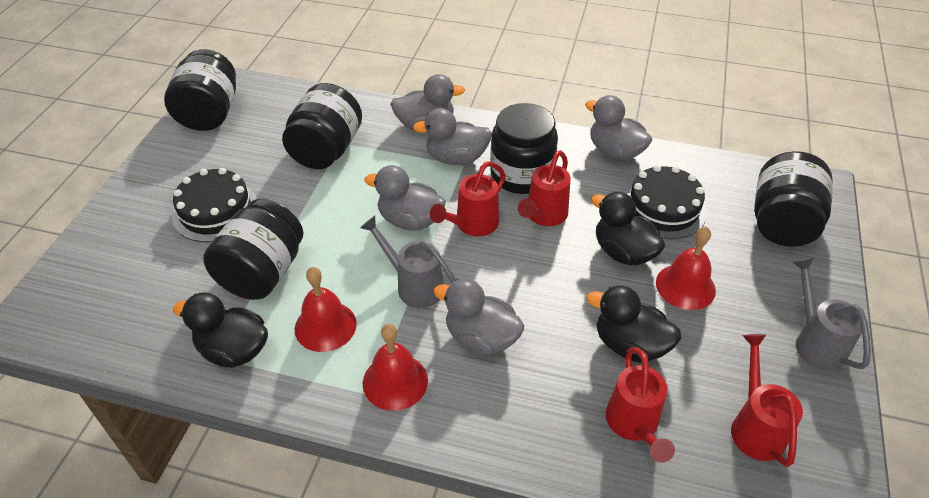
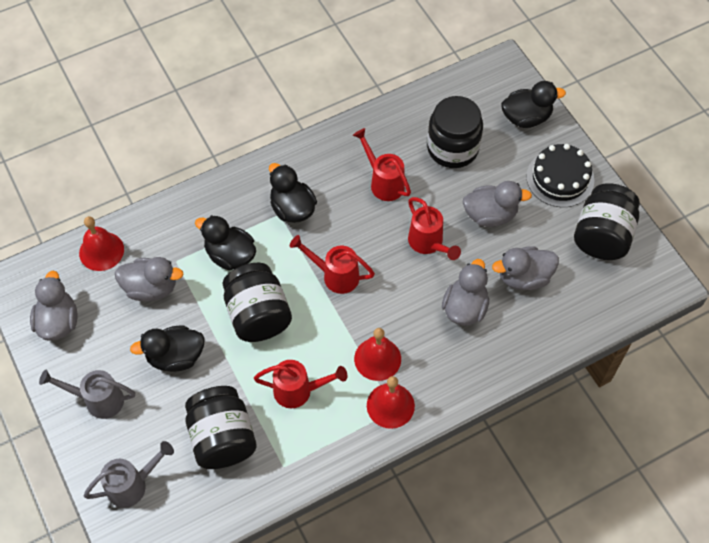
black cake: 2 -> 1
black duck: 3 -> 4
black jar: 5 -> 4

